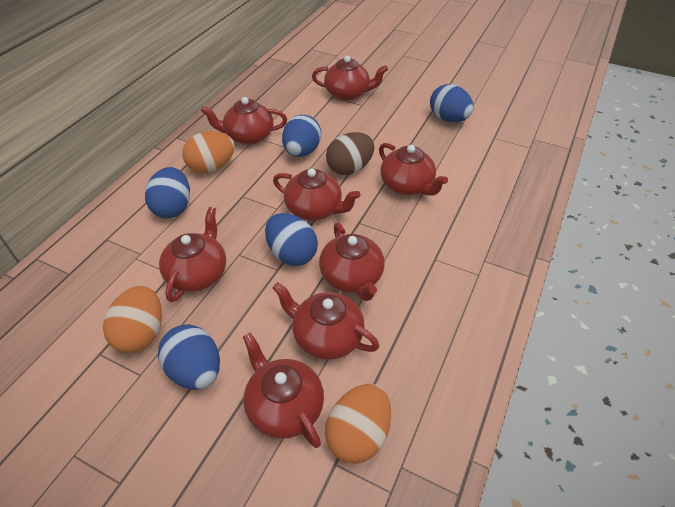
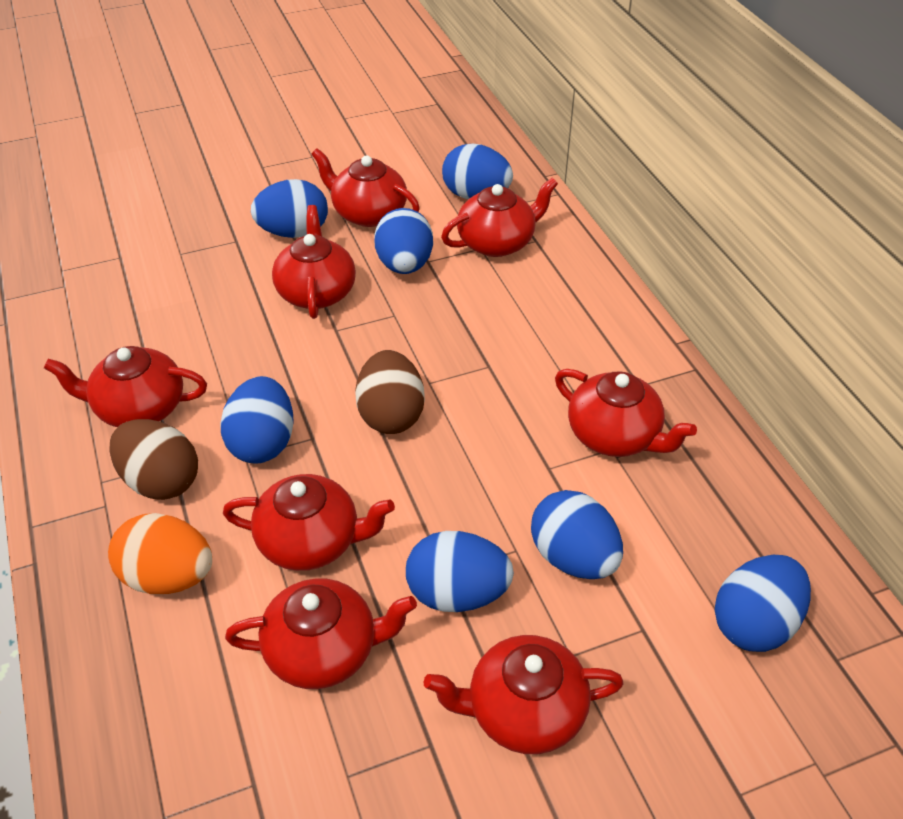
blue egg: 5 -> 7
brown egg: 1 -> 2
orange egg: 3 -> 1

